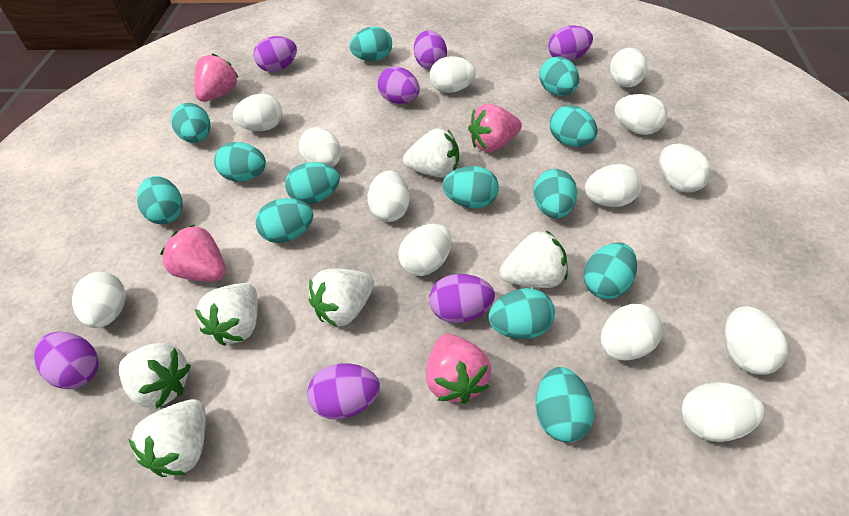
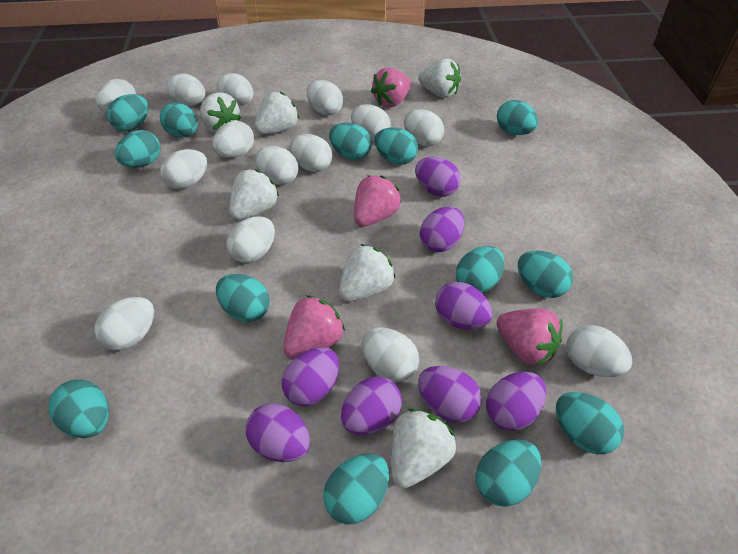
purple egg: 7 -> 8
white egg: 13 -> 14

